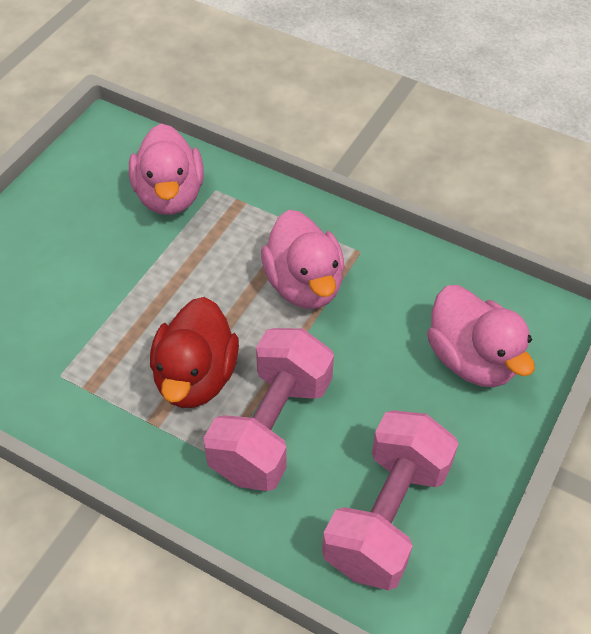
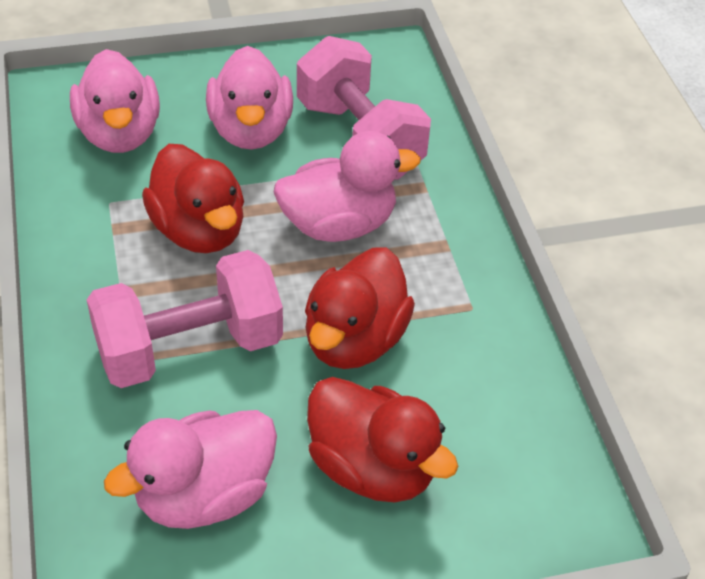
pink duck: 3 -> 4
red duck: 1 -> 3

